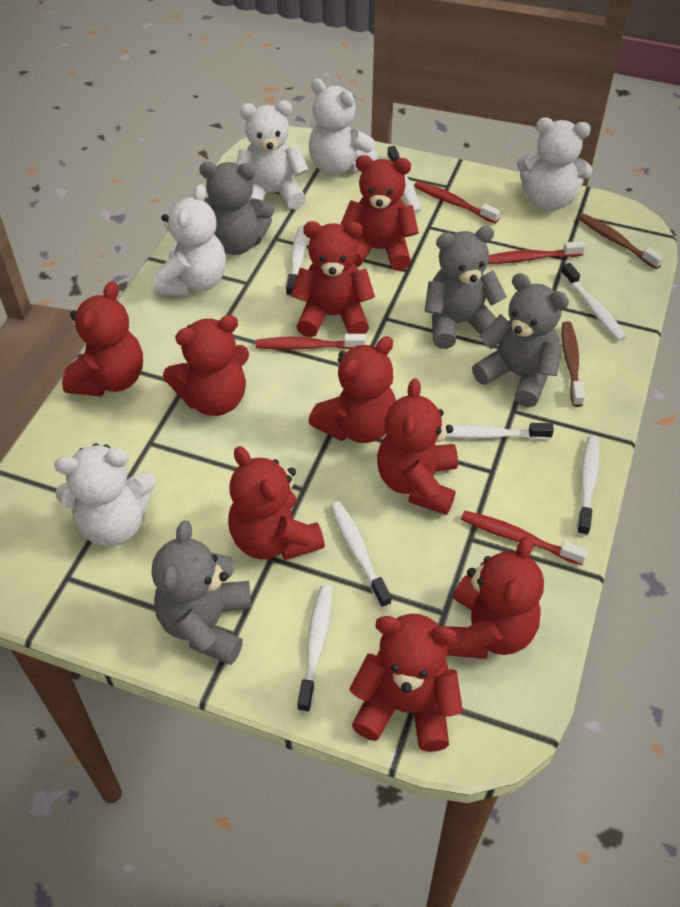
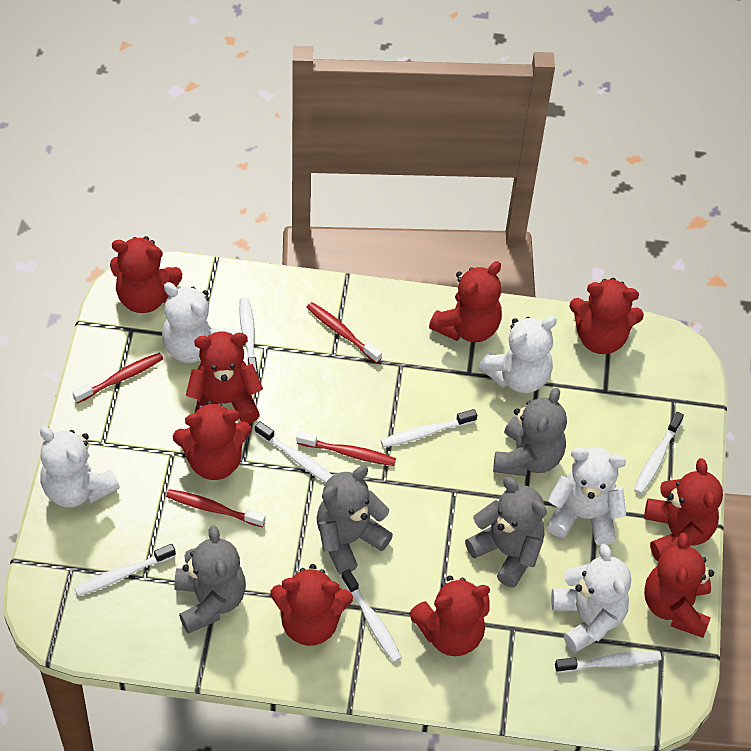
brown toothbrush: 2 -> 0

